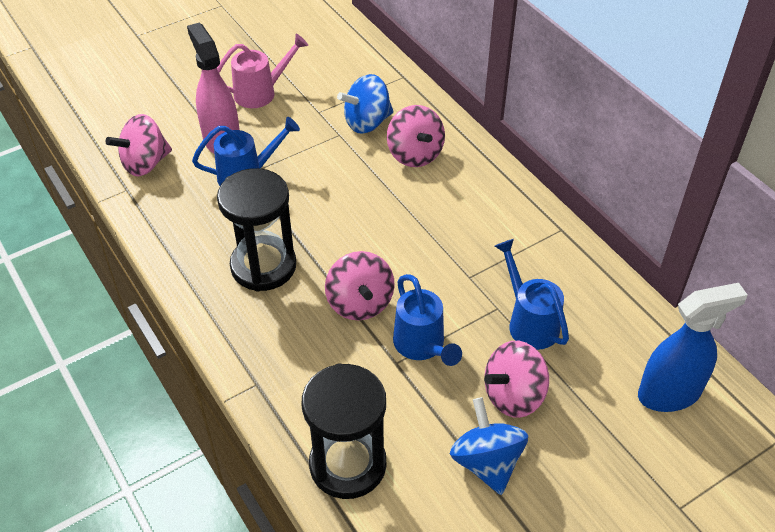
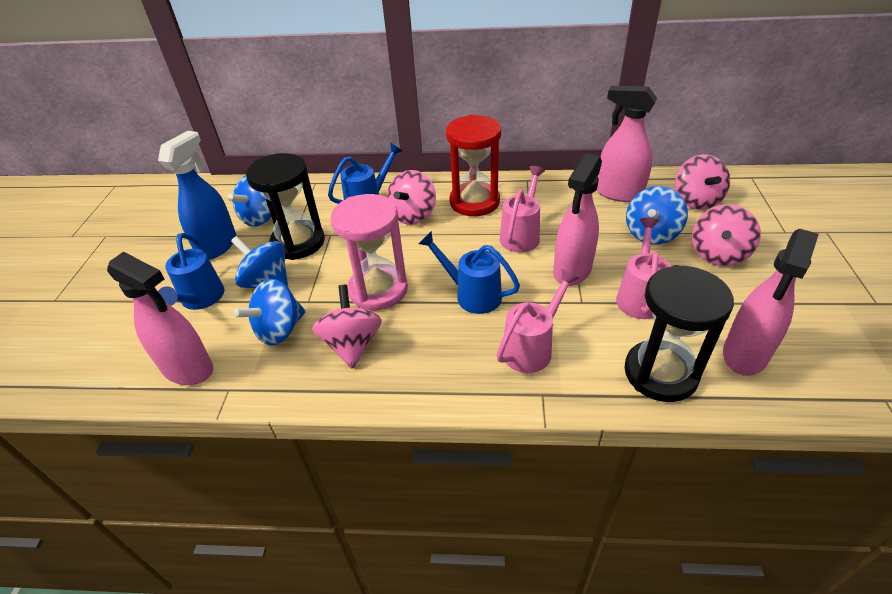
blue spinning top: 2 -> 4
pink hourglass: 0 -> 1
pink spray bottle: 1 -> 4
pink watering can: 1 -> 3
red hourglass: 0 -> 1

